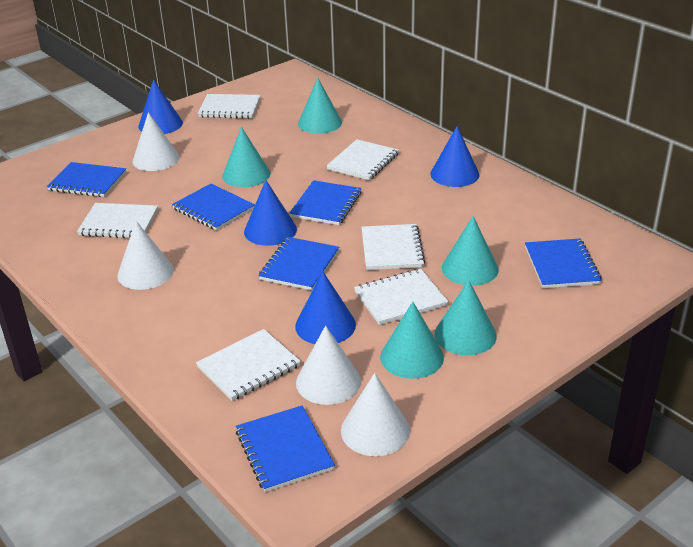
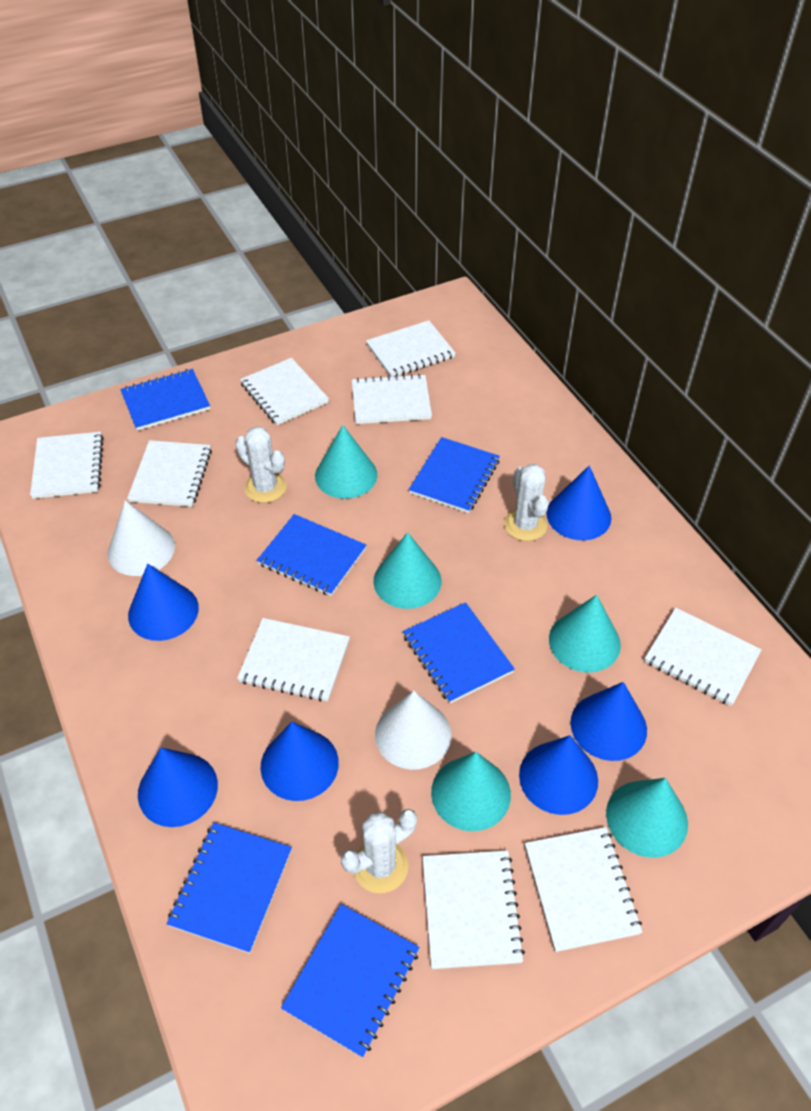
blue cone: 4 -> 6
white cactus: 0 -> 3
white cone: 4 -> 2
white notebook: 6 -> 9

